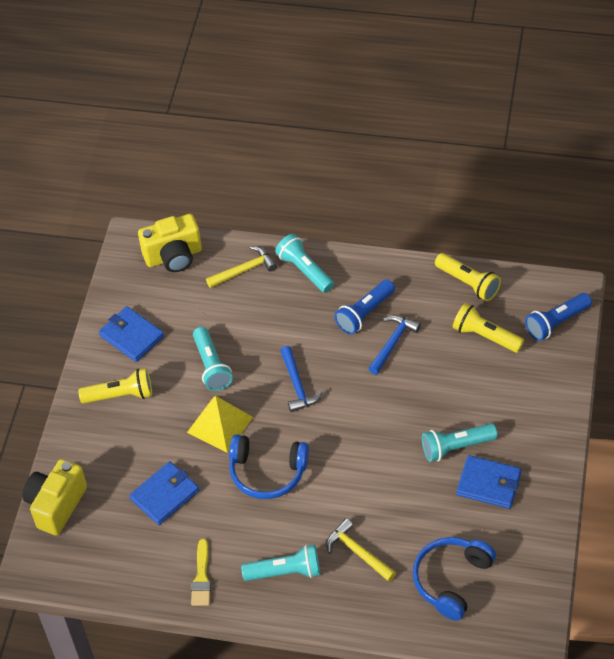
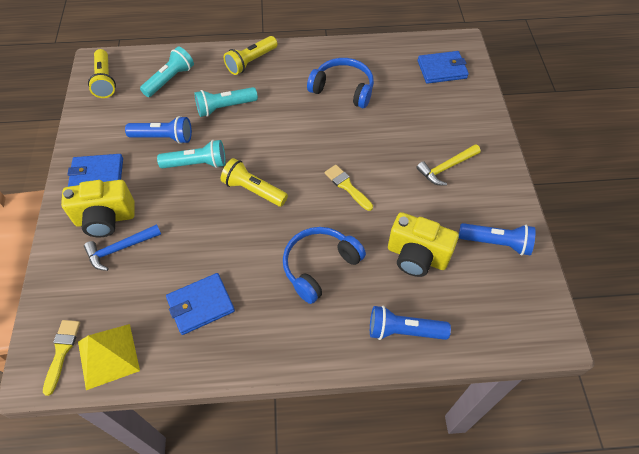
blue flashlight: 2 -> 3
blue hammer: 2 -> 1
turquoise flashlight: 4 -> 3
yellow brush: 1 -> 2
yellow hammer: 2 -> 1

